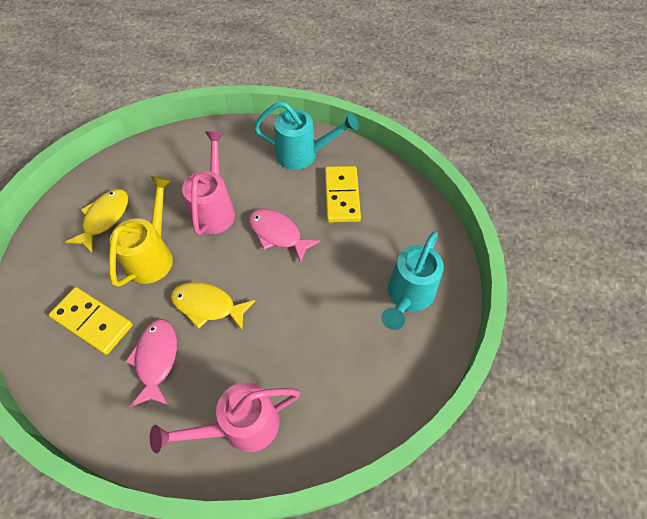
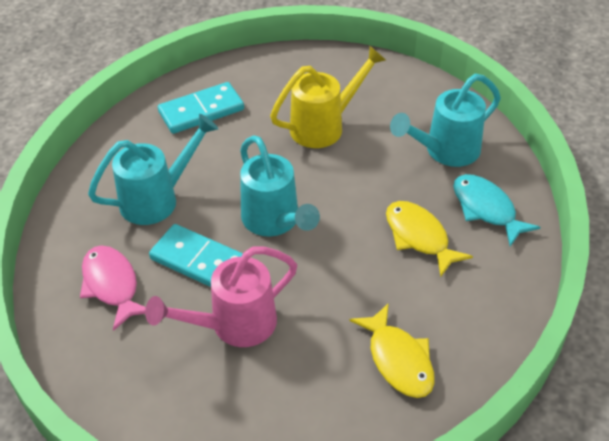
pink fish: 2 -> 1
pink watering can: 2 -> 1
turquoise domino: 0 -> 2
turquoise fish: 0 -> 1
turquoise watering can: 2 -> 3
yellow domino: 2 -> 0

